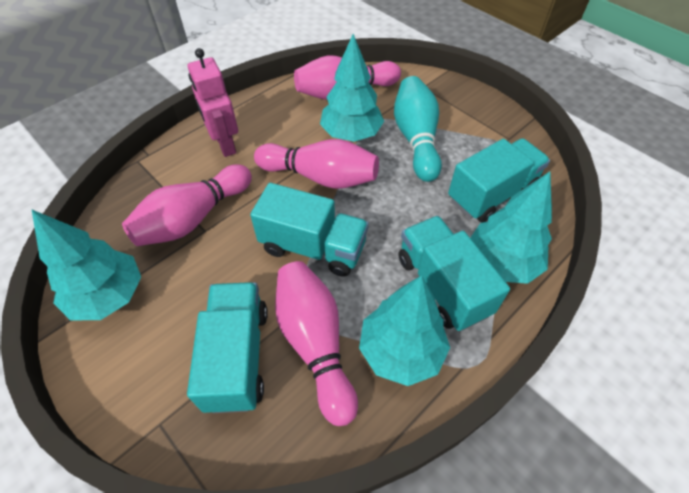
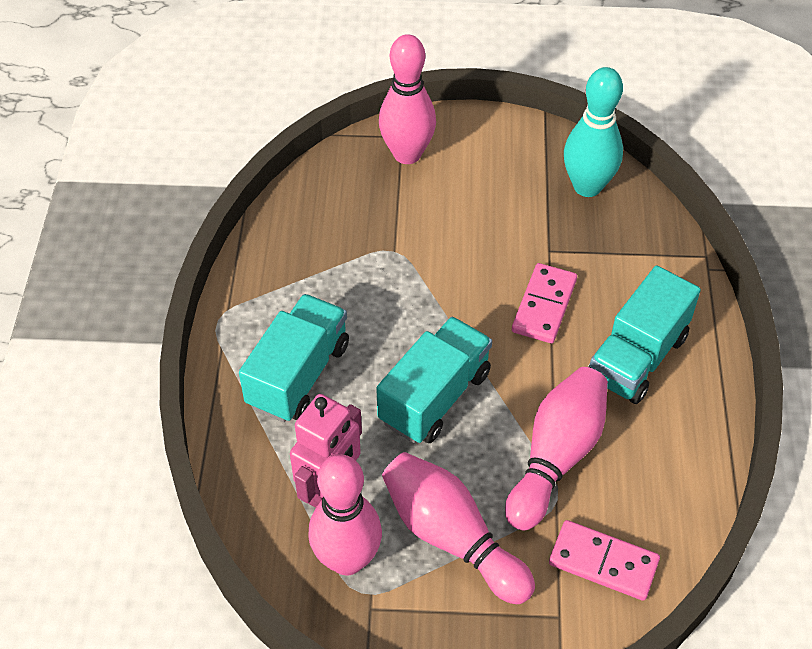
pink domino: 0 -> 2
turquoise tree: 4 -> 0
turquoise truck: 4 -> 3

